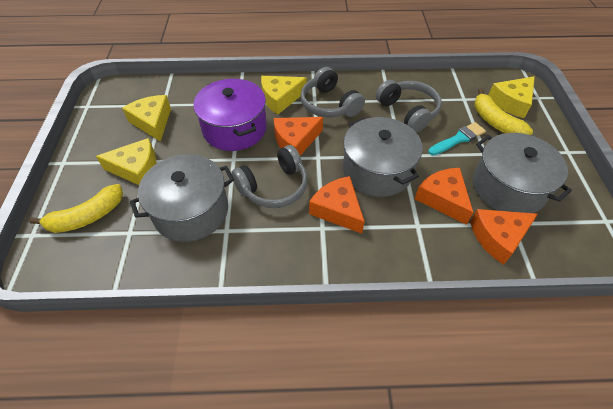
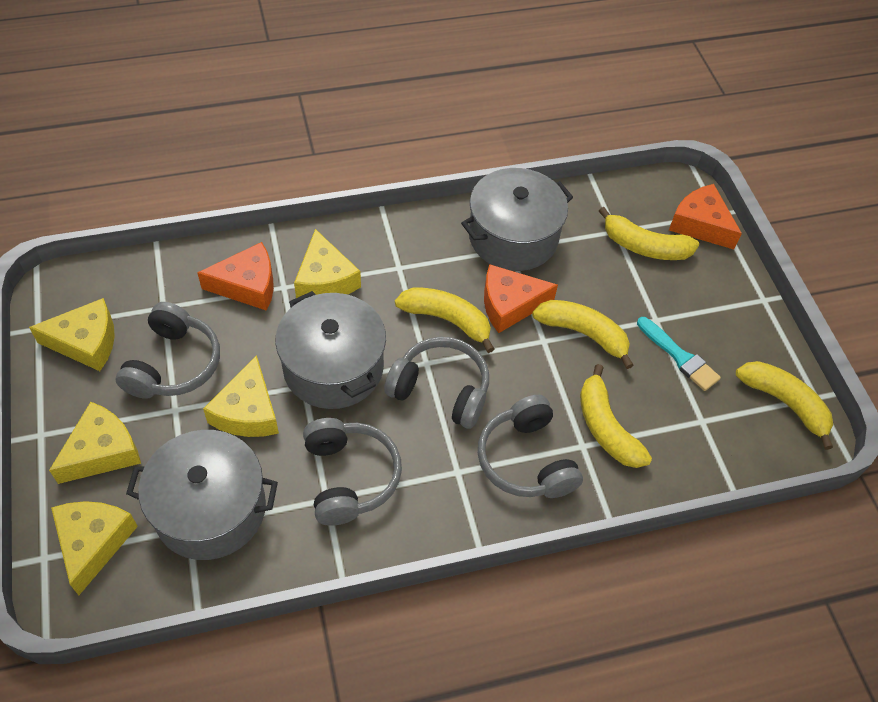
grey headphones: 3 -> 4
orange cheese: 4 -> 3
purple pot: 1 -> 0
yellow banana: 2 -> 5
yellow cheese: 4 -> 5

